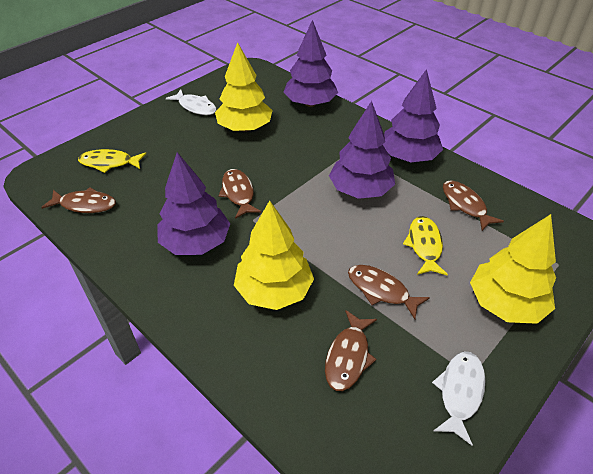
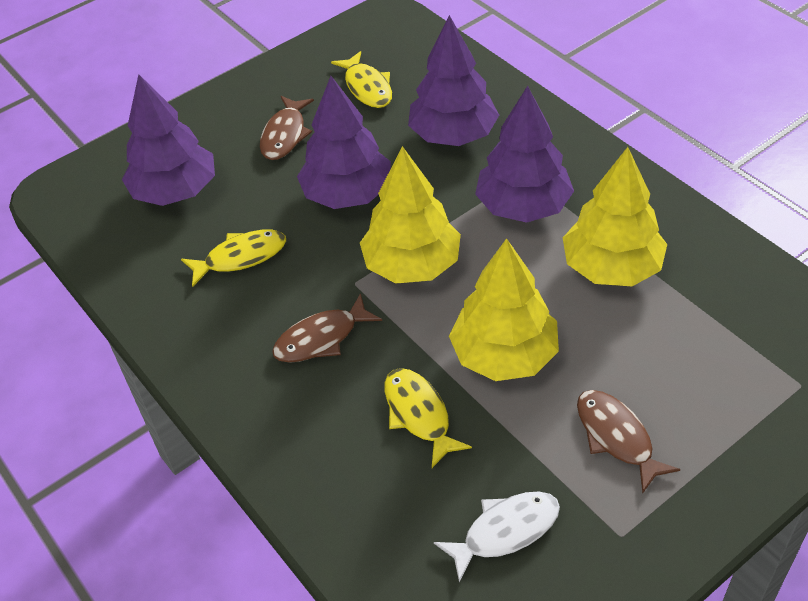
brown fish: 5 -> 3
white fish: 2 -> 1
yellow fish: 2 -> 3

